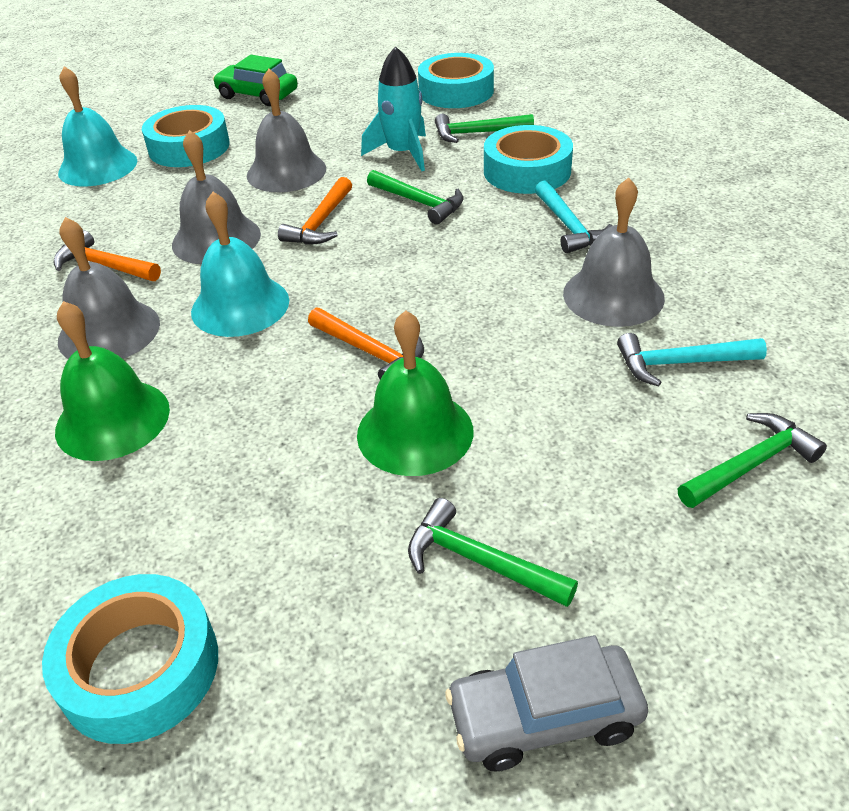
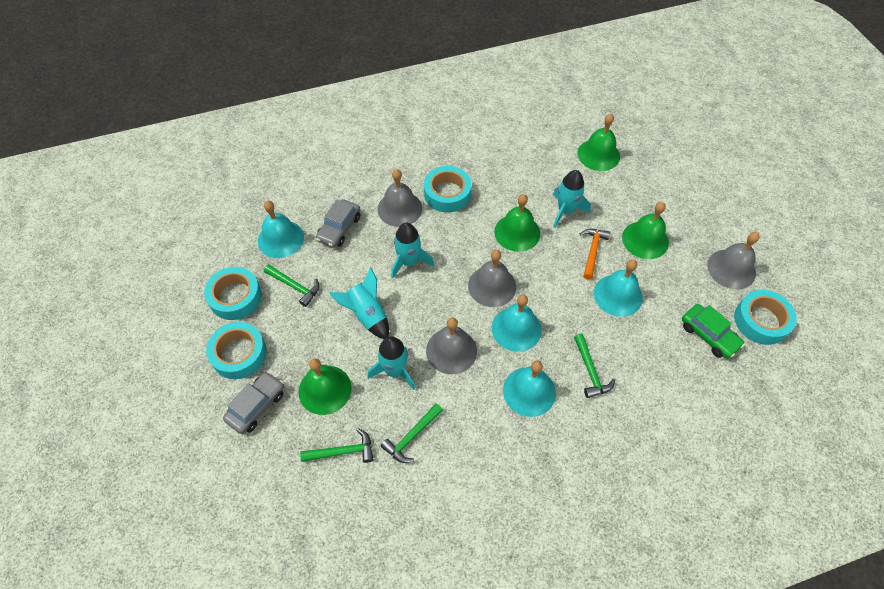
green bell: 2 -> 4
grey car: 1 -> 2
orange hammer: 3 -> 1
turquoise bell: 2 -> 4
turquoise hammer: 2 -> 0
turquoise rocket: 1 -> 4

